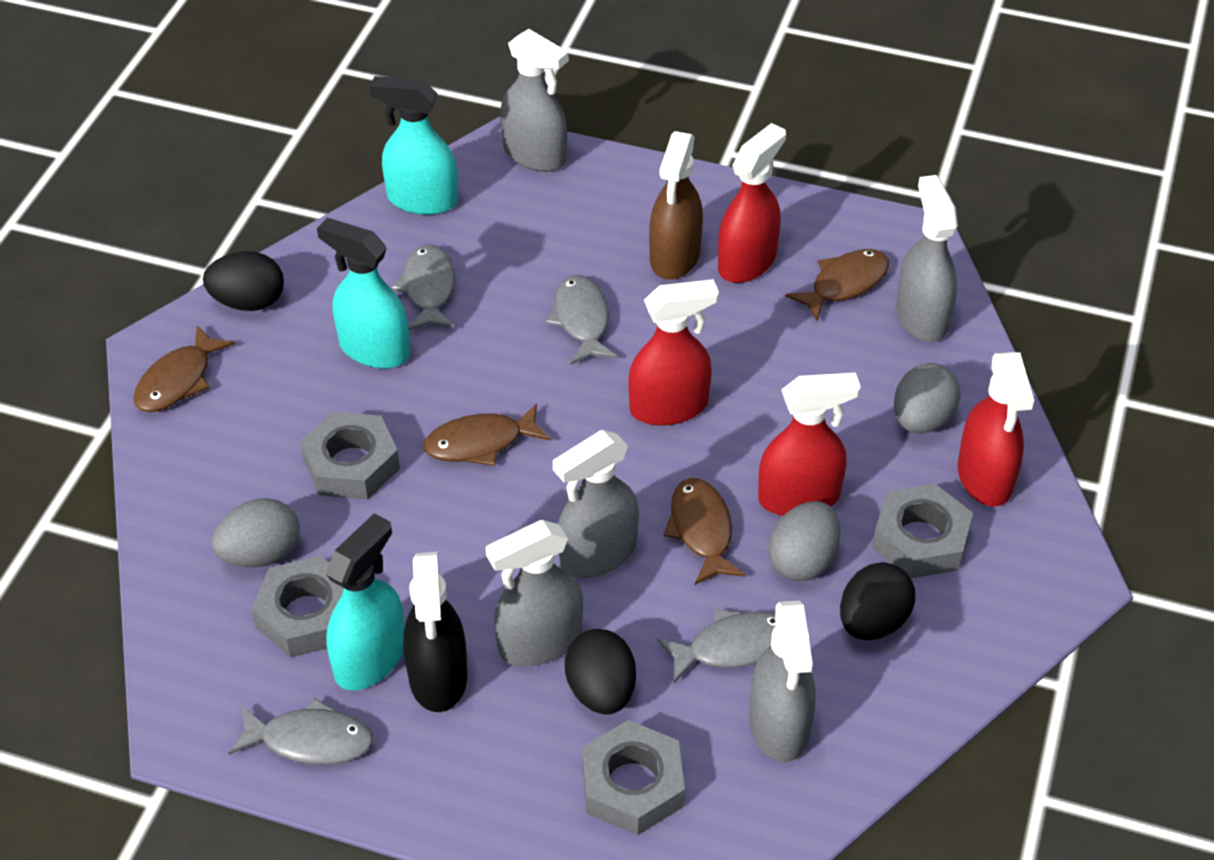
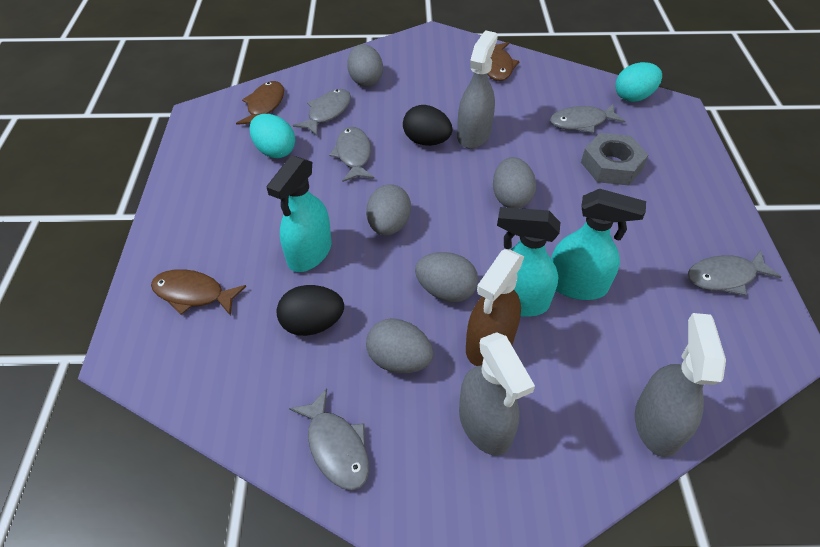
black egg: 3 -> 2
black spray bottle: 1 -> 0
brown fish: 4 -> 3
grey egg: 3 -> 5
grey fish: 4 -> 5
grey nut: 4 -> 1
grey spray bottle: 5 -> 3
red spray bottle: 4 -> 0
turquoise egg: 0 -> 2

